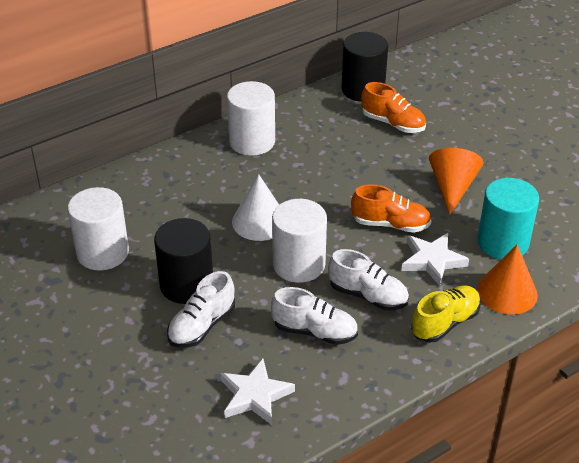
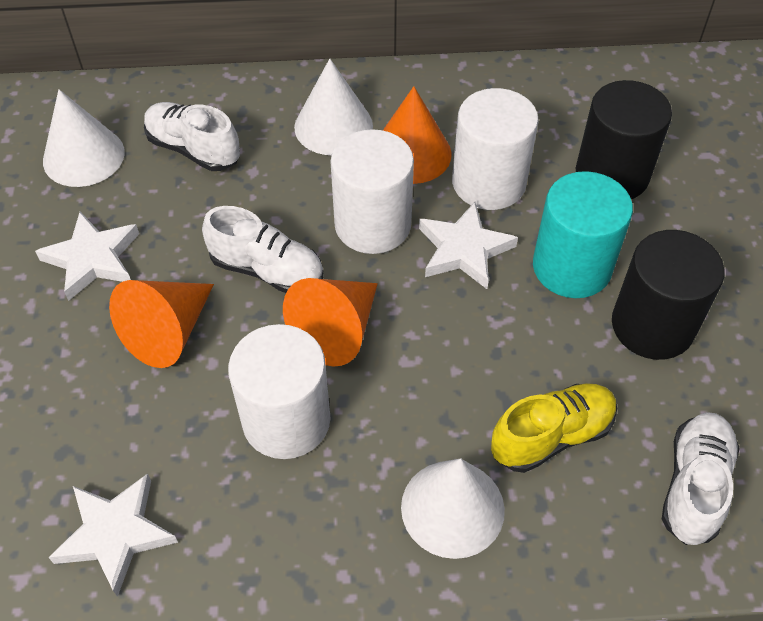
orange cone: 2 -> 3
orange shoe: 2 -> 0
white cone: 1 -> 3
white star: 2 -> 3

